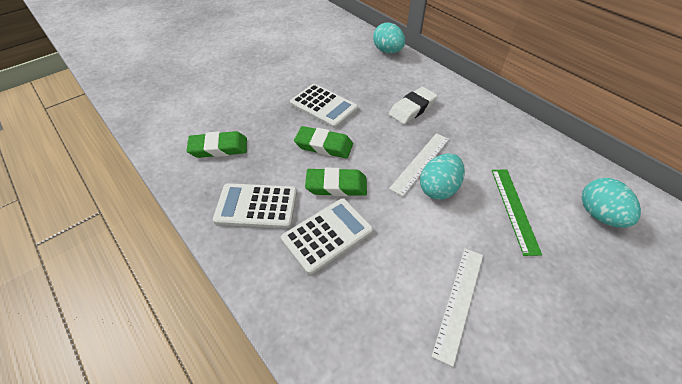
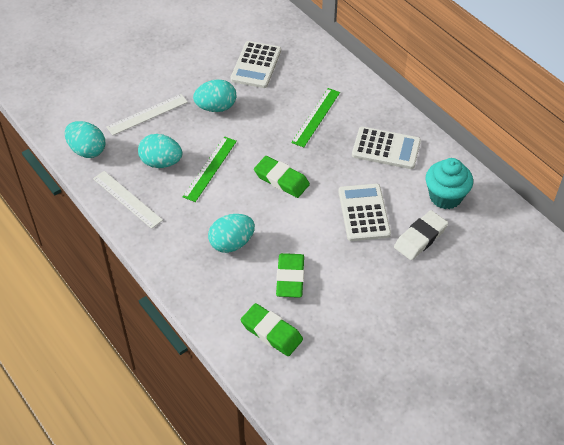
green ruler: 1 -> 2
turquoise cupcake: 0 -> 1
turquoise egg: 3 -> 4

